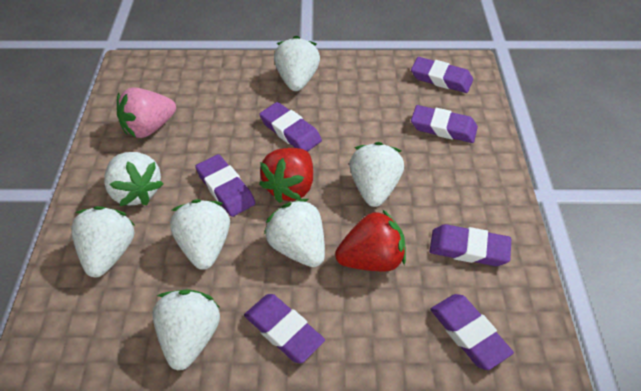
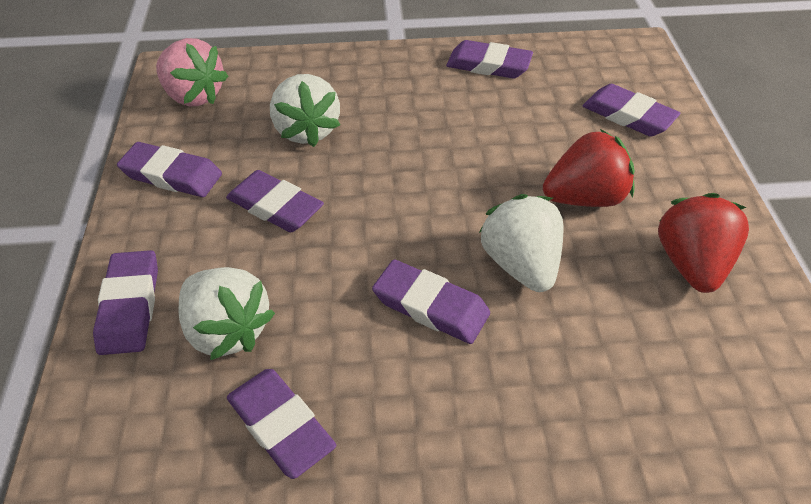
white strawberry: 7 -> 3

